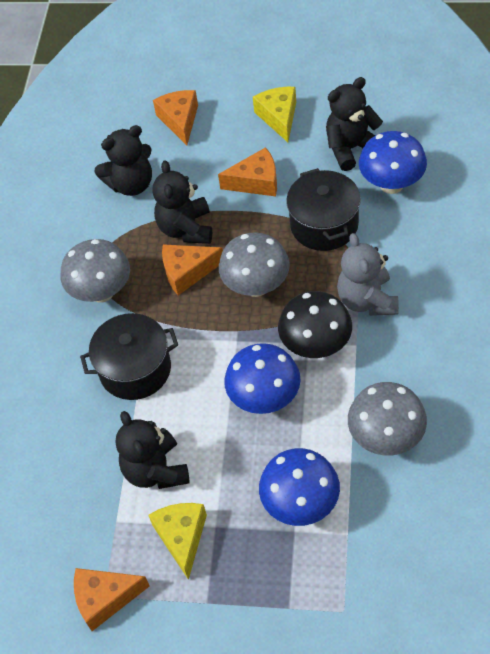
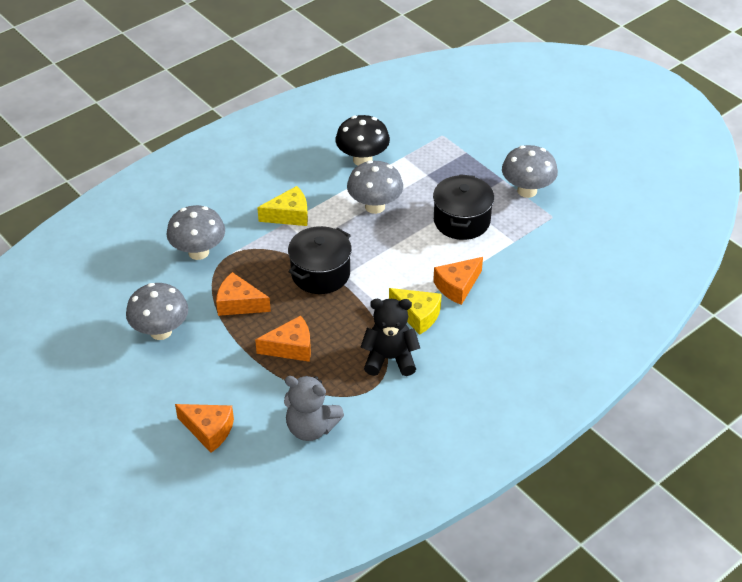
black teddy bear: 4 -> 1
blue mushroom: 3 -> 0
grey mushroom: 3 -> 4

